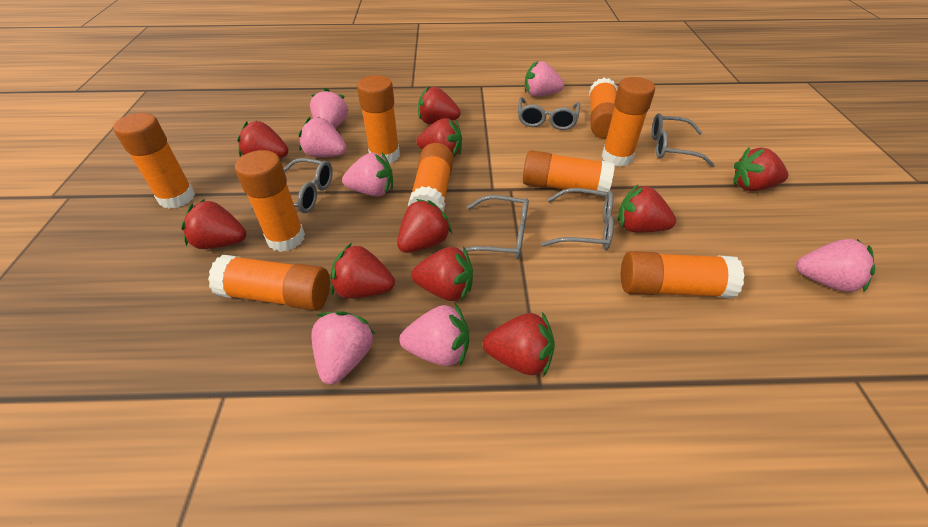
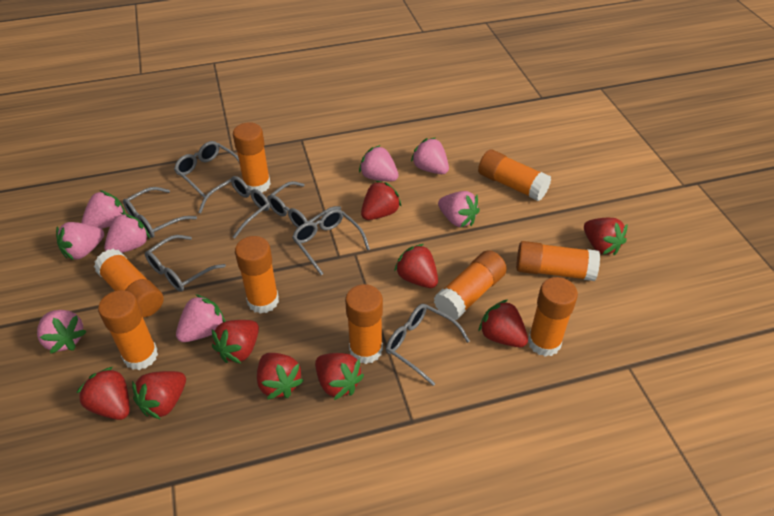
grey glasses: 5 -> 7
pink strawberry: 7 -> 8
red strawberry: 10 -> 9

